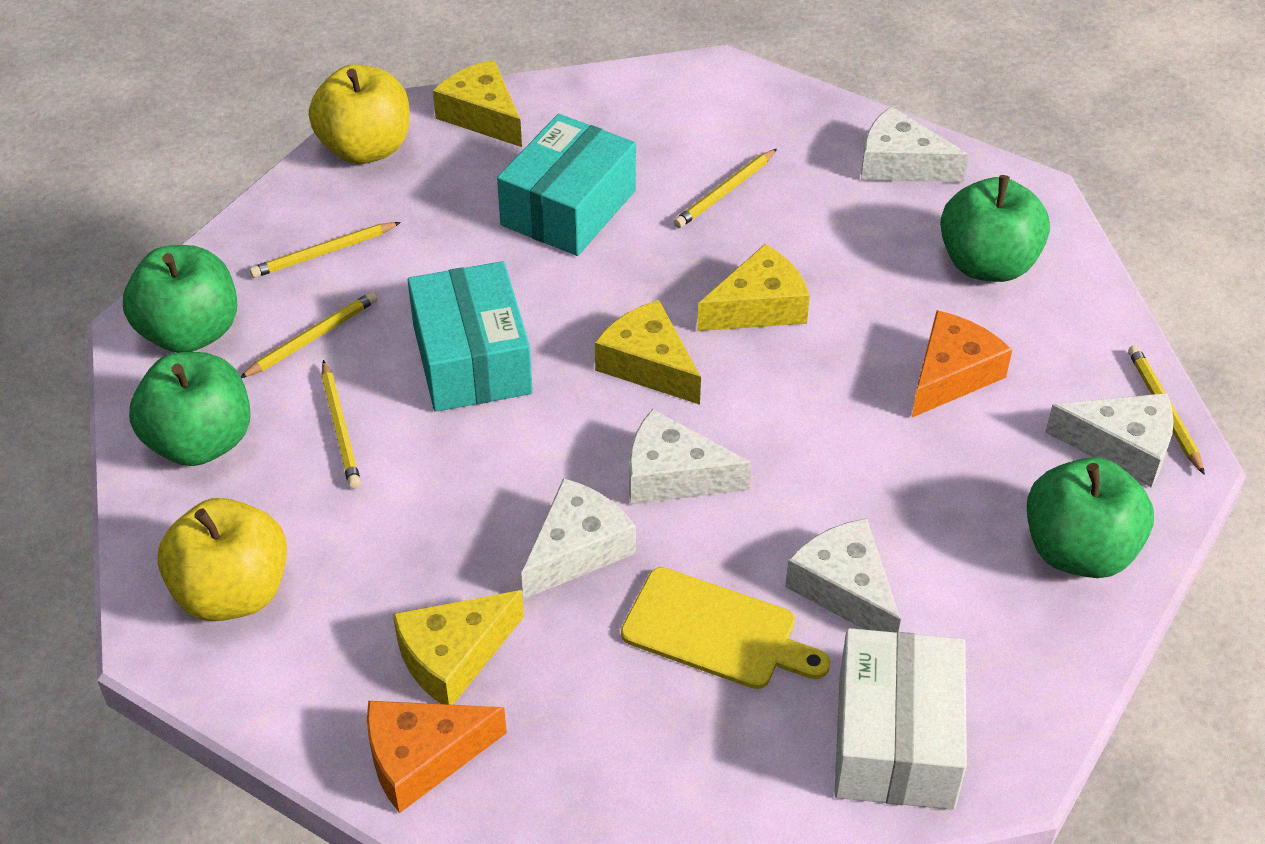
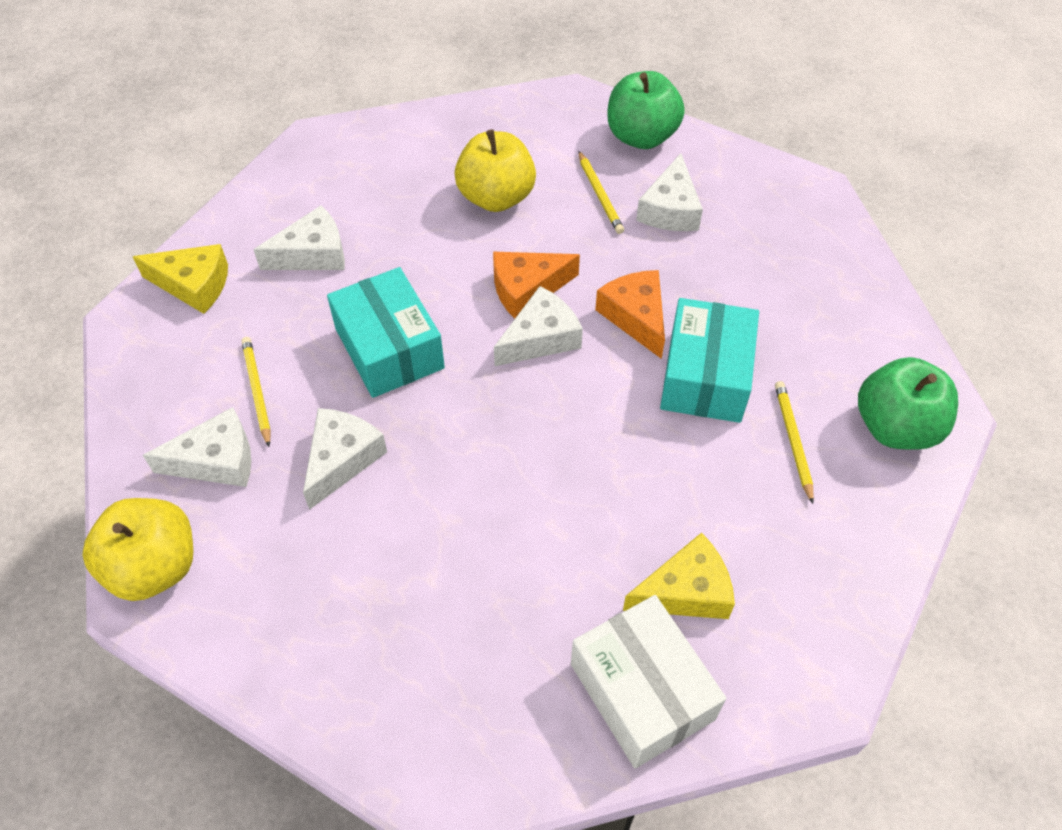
green apple: 4 -> 2
yellow cheese: 4 -> 2
yellow cutting board: 1 -> 0
yellow pencil: 5 -> 3

